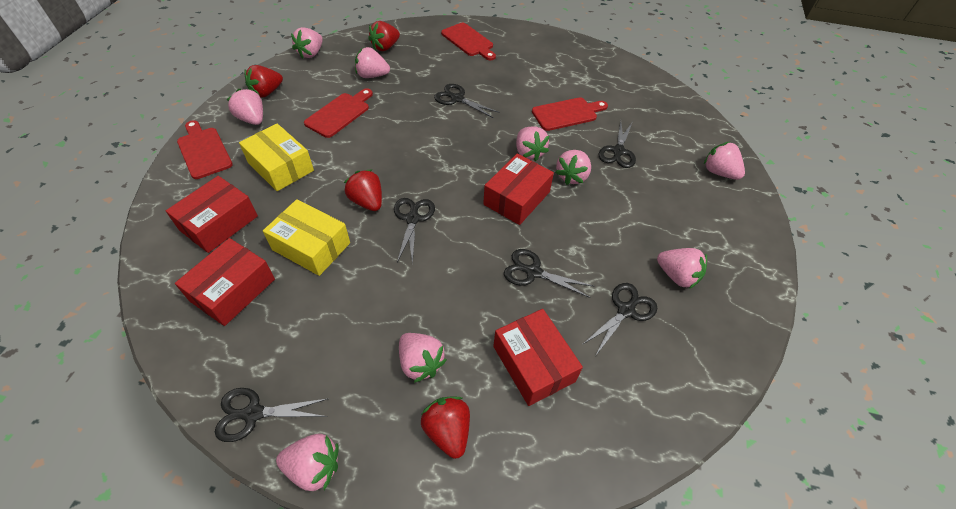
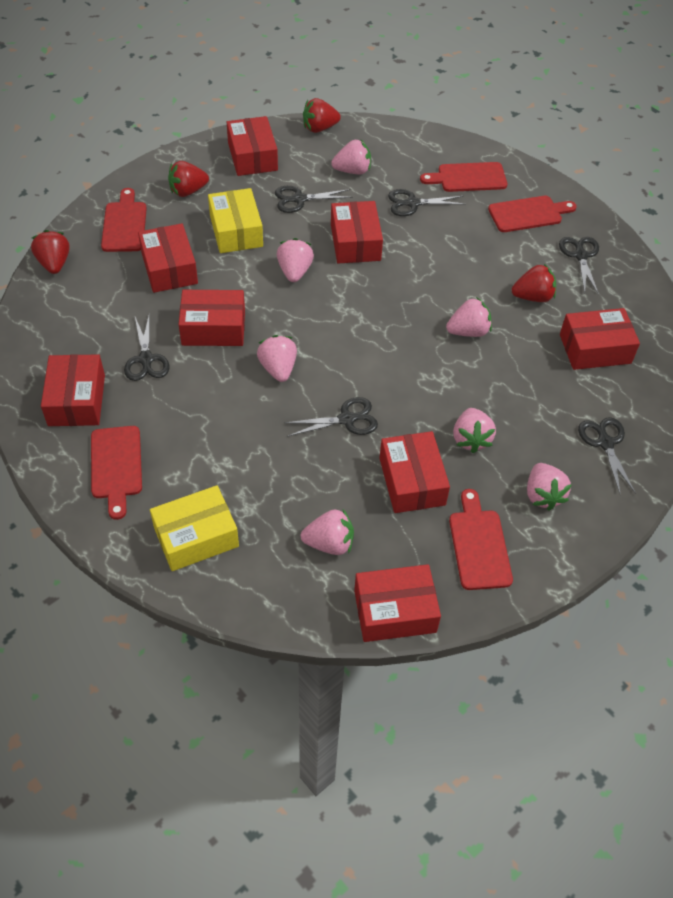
pink strawberry: 9 -> 7
red box: 4 -> 8
red cutting board: 4 -> 5

